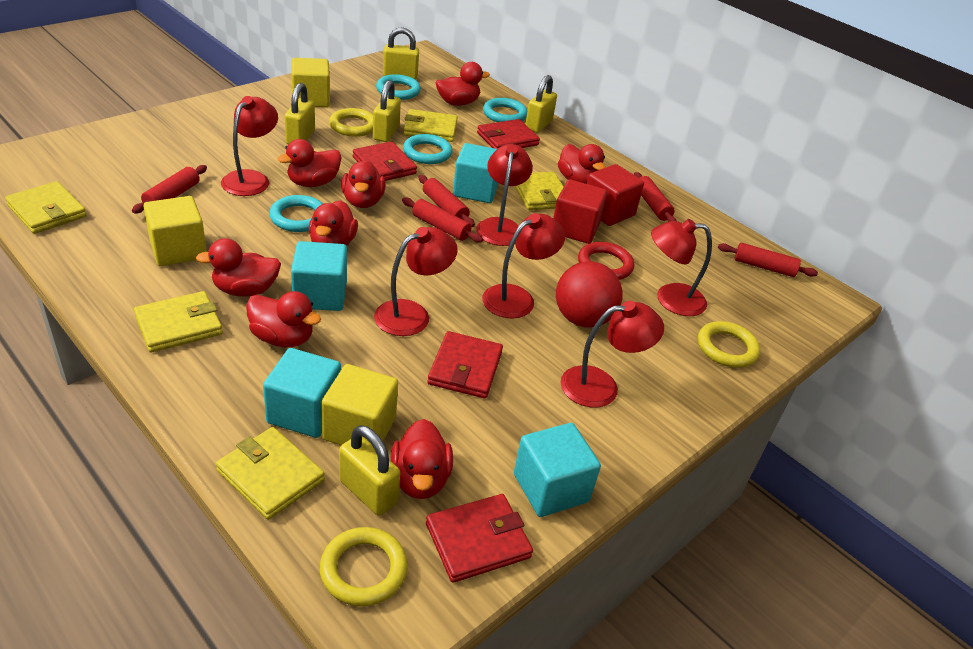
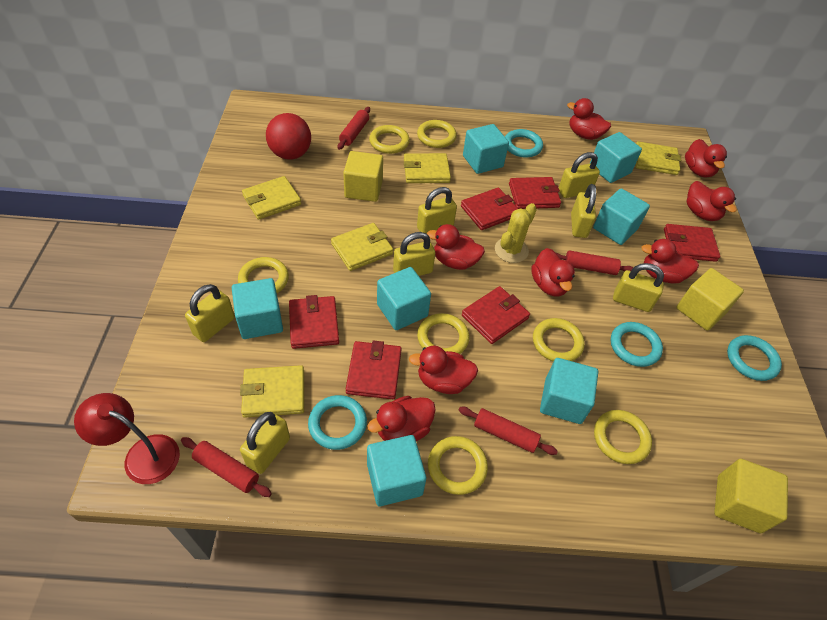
red cube: 2 -> 0
red lamp: 6 -> 1
red ring: 1 -> 0
red rolling pin: 5 -> 4
red wallet: 4 -> 6
turquoise cube: 4 -> 7
yellow cactus: 0 -> 1
yellow padlock: 5 -> 7
yellow ring: 3 -> 7

